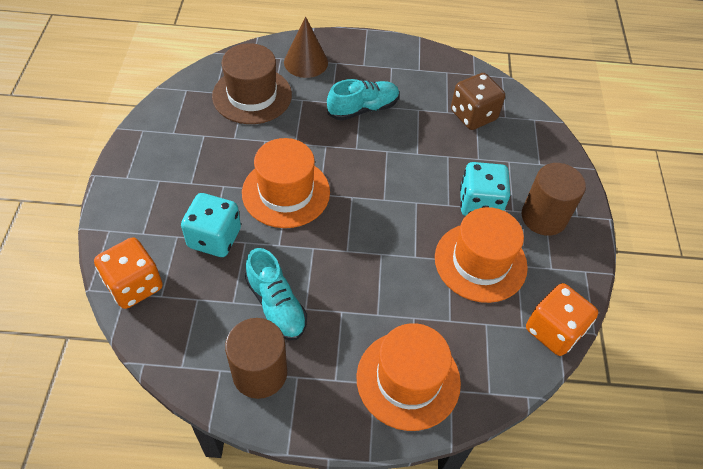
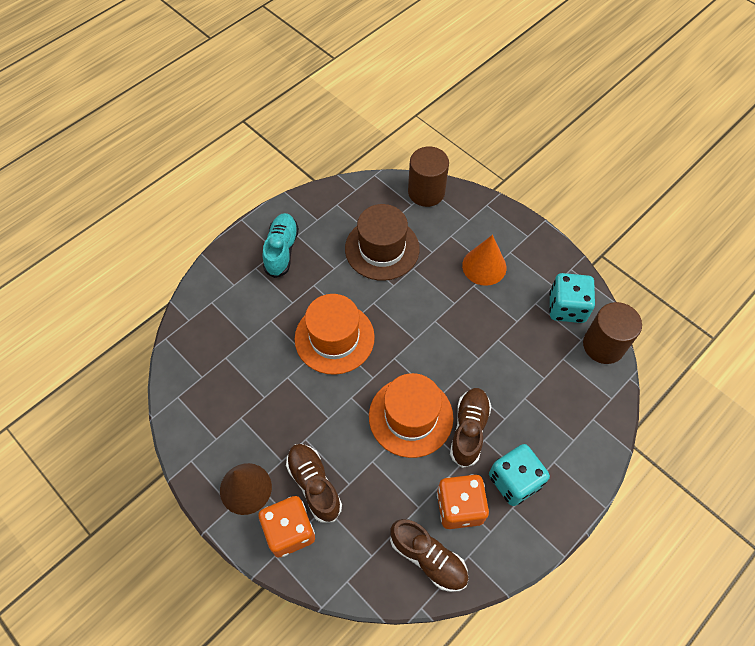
brown dice: 1 -> 0
brown shoe: 0 -> 3
orange cone: 0 -> 1
orange hat: 3 -> 2
turquoise shoe: 2 -> 1

